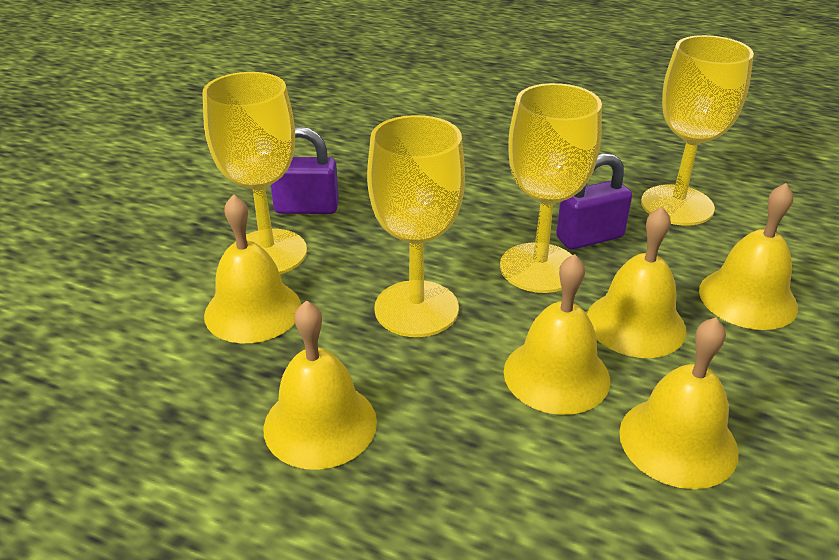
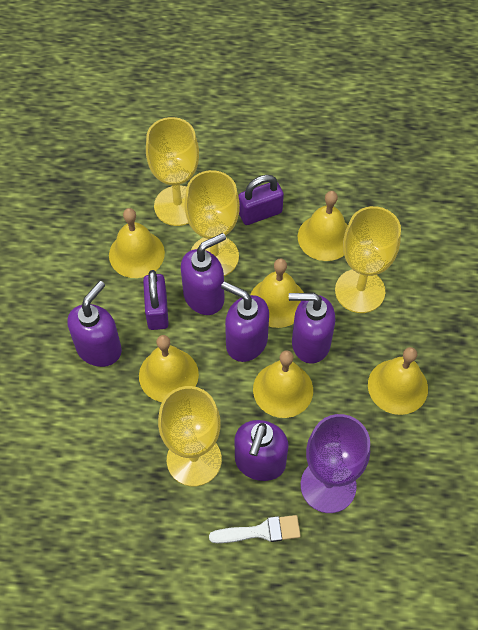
purple goblet: 0 -> 1
purple soap dispenser: 0 -> 5
white brush: 0 -> 1

